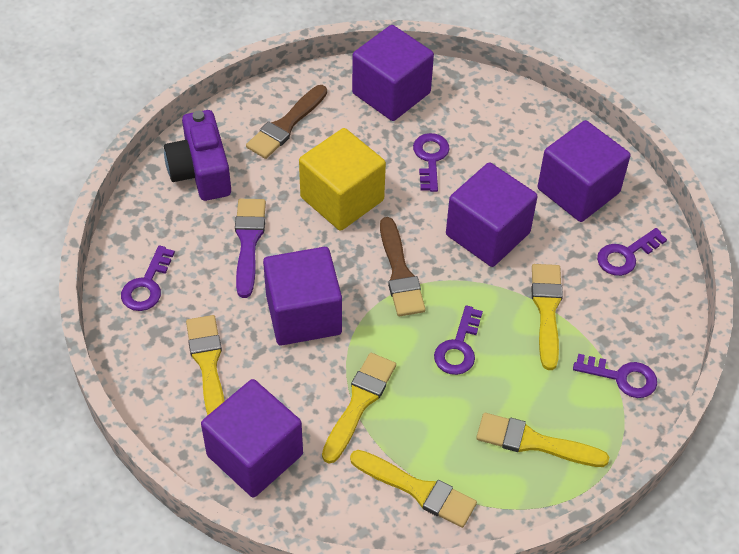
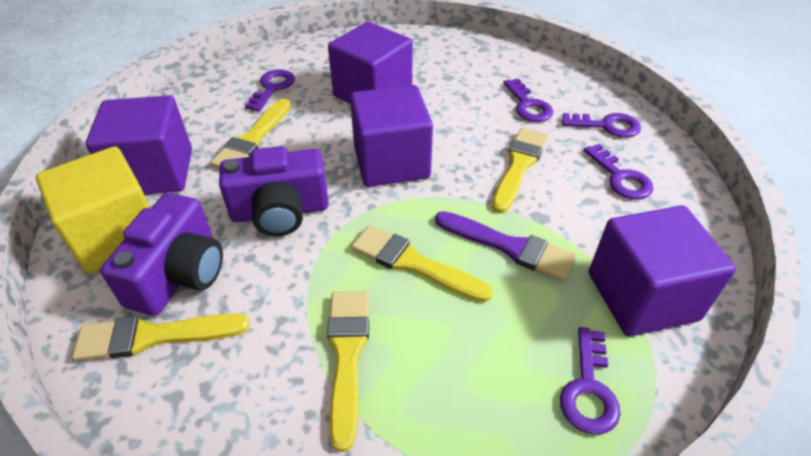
brown brush: 2 -> 0
purple camera: 1 -> 2
purple cube: 5 -> 4

